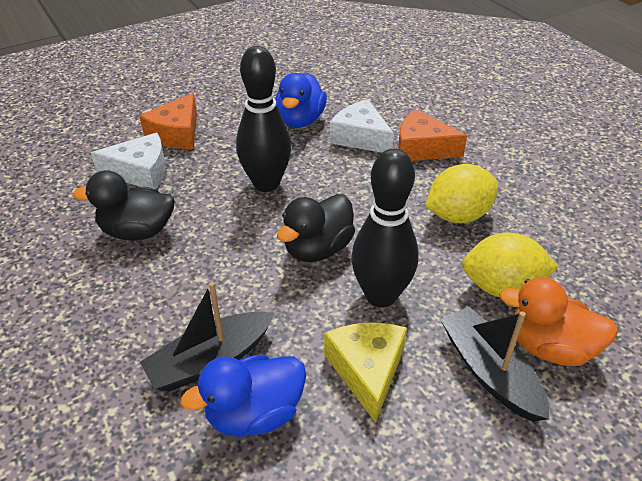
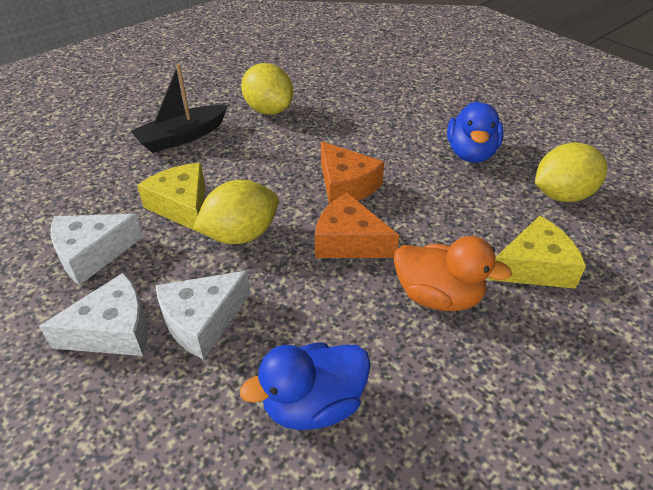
black boat: 2 -> 1
black bowling pin: 2 -> 0
black duck: 2 -> 0
white cheese: 2 -> 3
yellow cheese: 1 -> 2
yellow lemon: 2 -> 3

